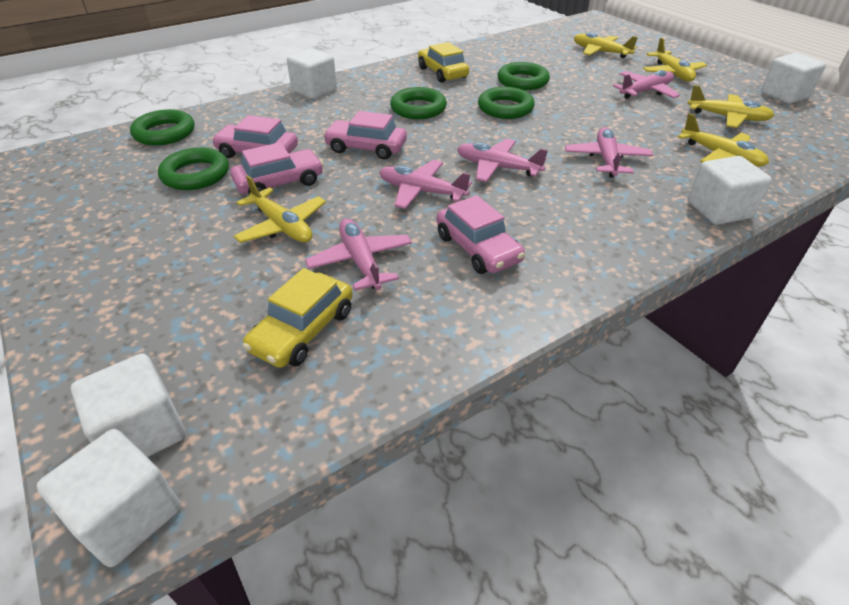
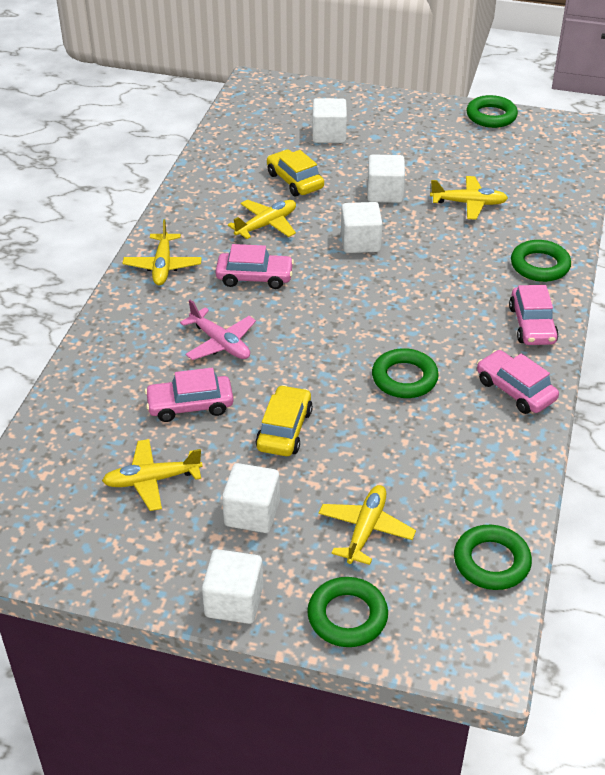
pink plane: 5 -> 1

